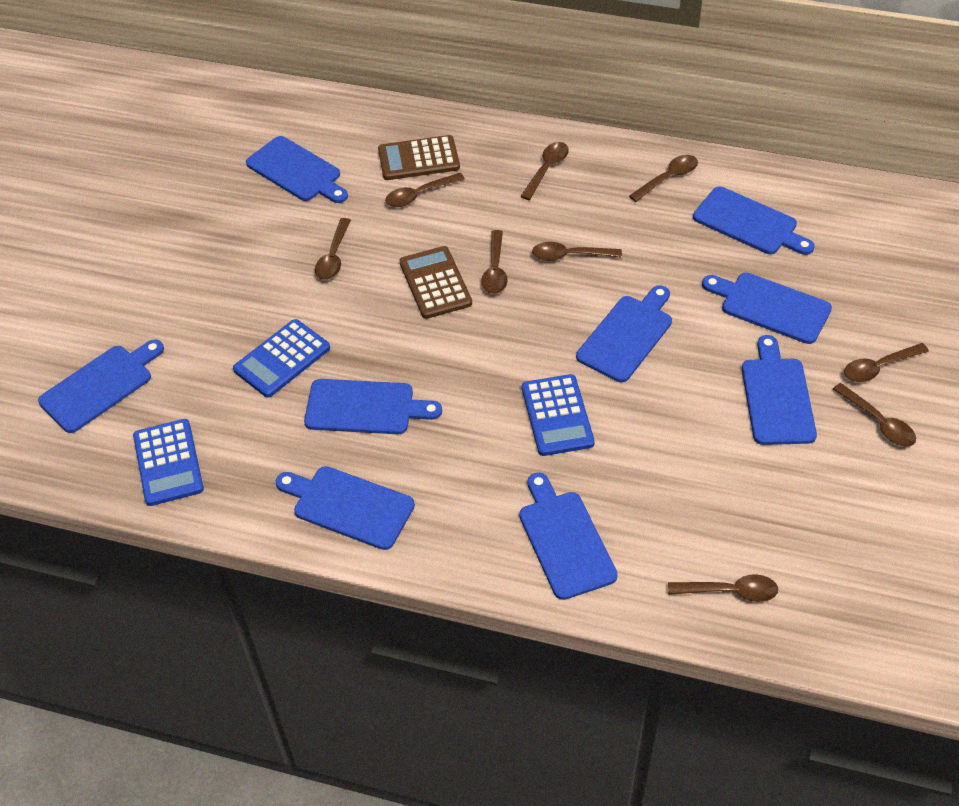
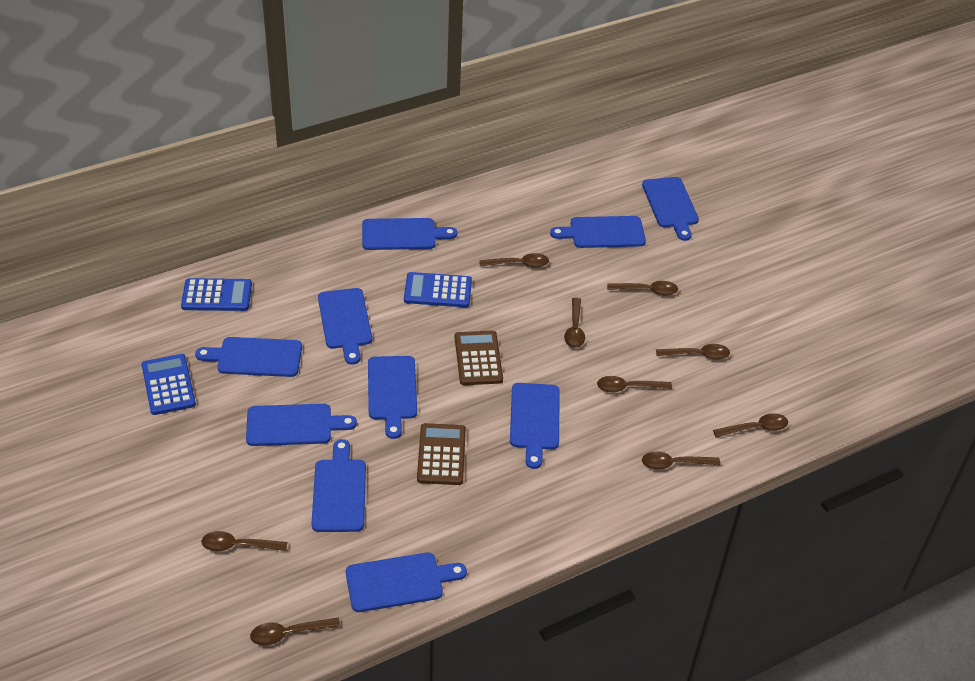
blue cutting board: 9 -> 10

